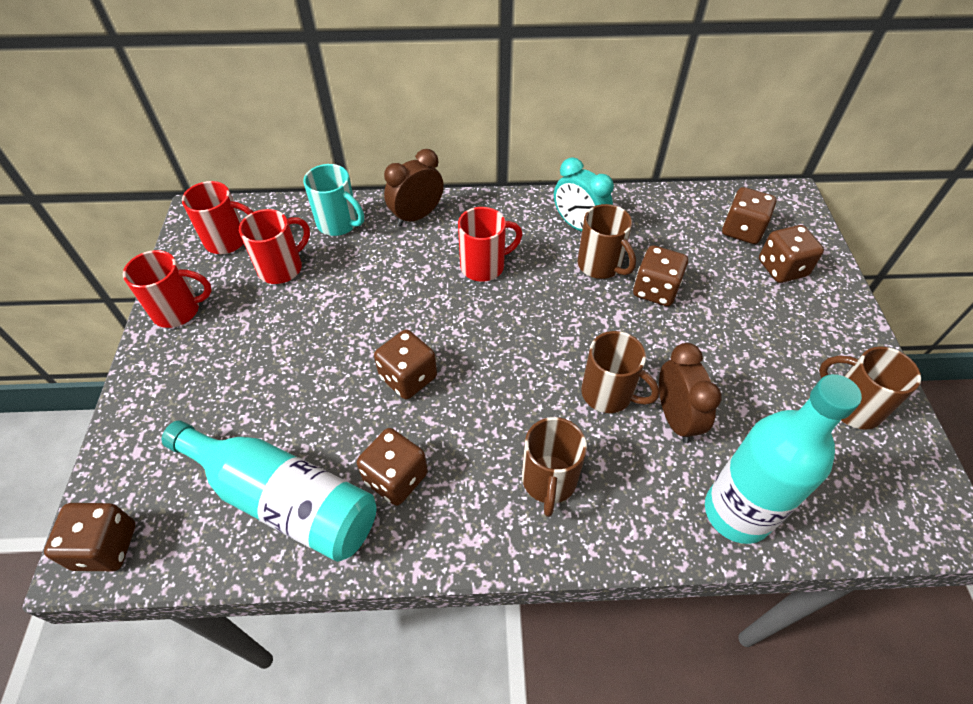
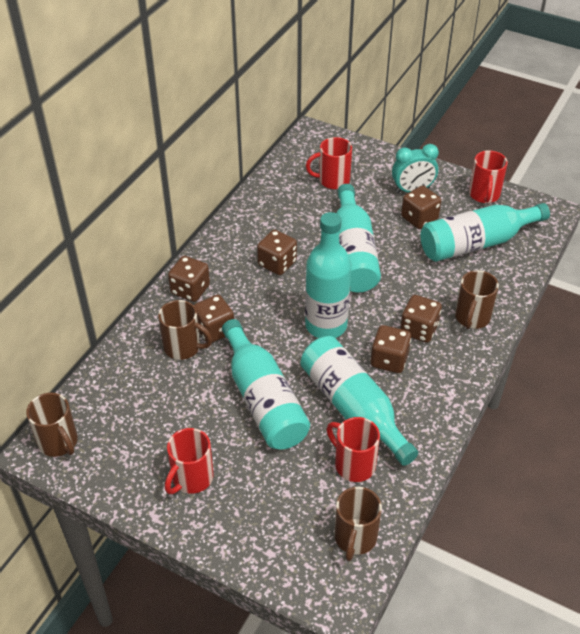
brown clock: 2 -> 0
turquoise bottle: 2 -> 5
turquoise mug: 1 -> 0

